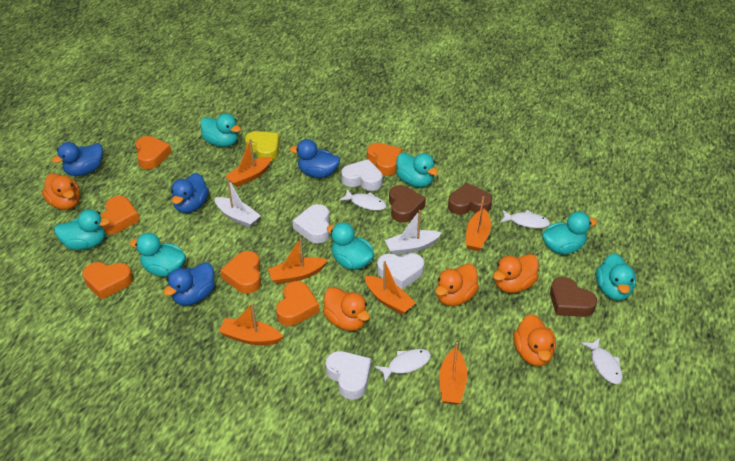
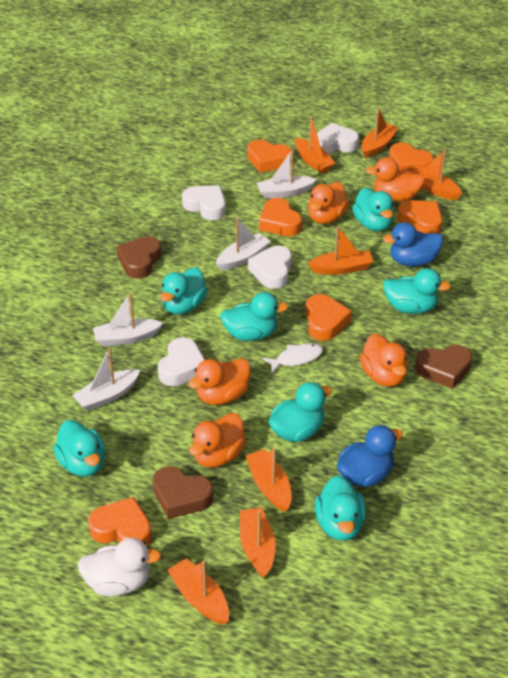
blue duck: 4 -> 2
orange boat: 6 -> 7
white boat: 2 -> 4
white duck: 0 -> 1
white fish: 4 -> 1
yellow heart: 1 -> 0

